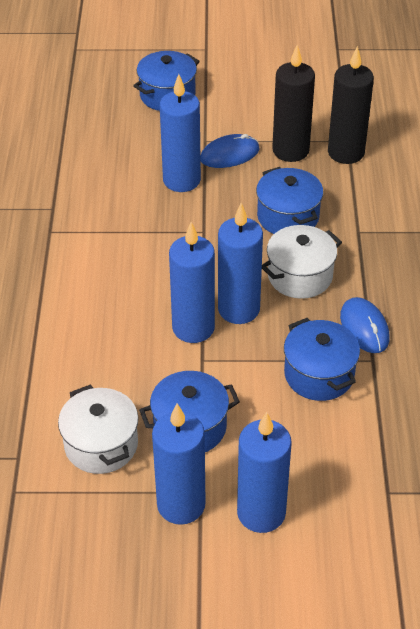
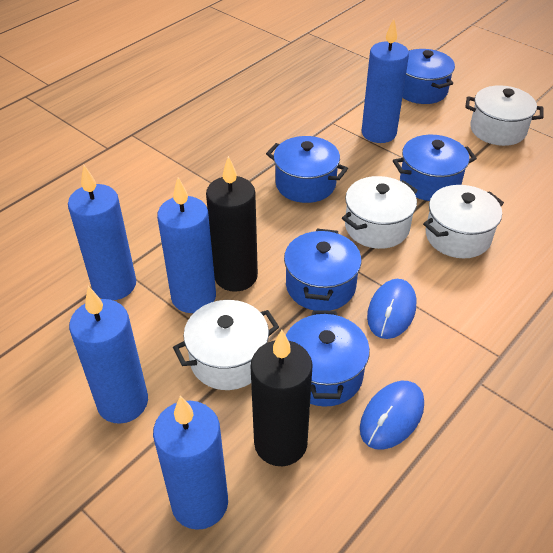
blue pot: 4 -> 5
white pot: 2 -> 4

